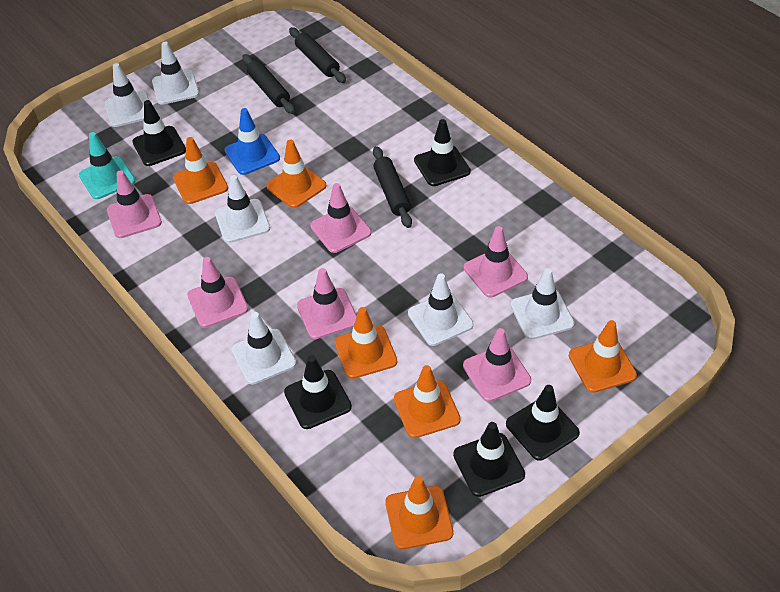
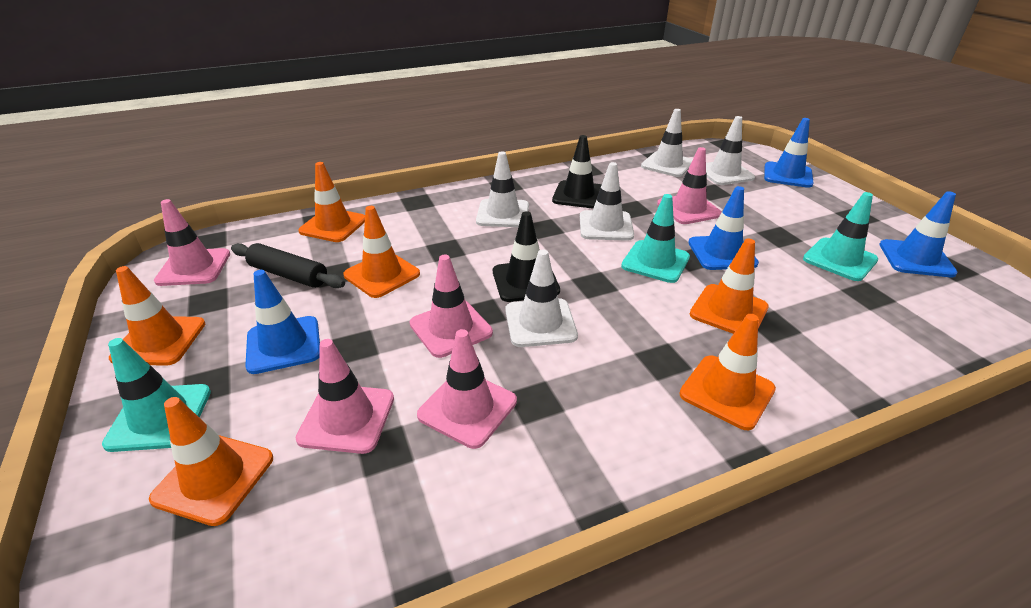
black rolling pin: 3 -> 1
black traffic cone: 5 -> 2
blue traffic cone: 1 -> 4
pink traffic cone: 6 -> 5
turquoise traffic cone: 1 -> 3
white traffic cone: 6 -> 5

